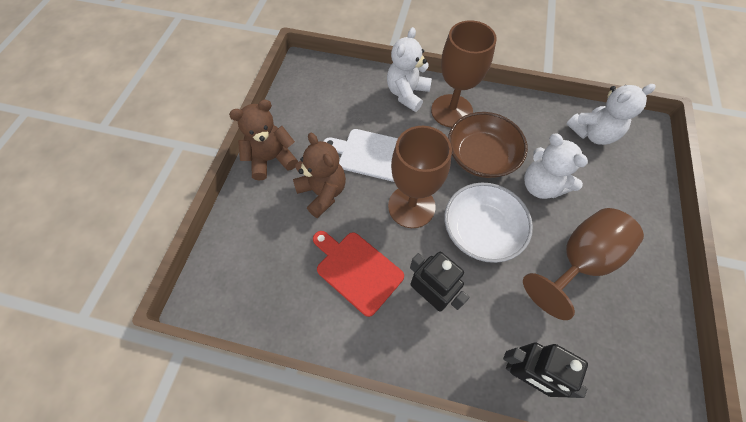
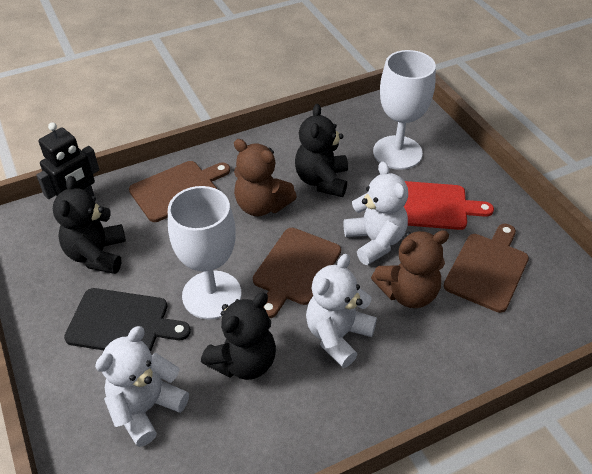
black cutting board: 0 -> 1
black robot: 2 -> 1
black teddy bear: 0 -> 3
brown bowl: 1 -> 0
brown cutting board: 0 -> 3
brown goblet: 3 -> 0
white bowl: 1 -> 0
white cutting board: 1 -> 0
white goblet: 0 -> 2

